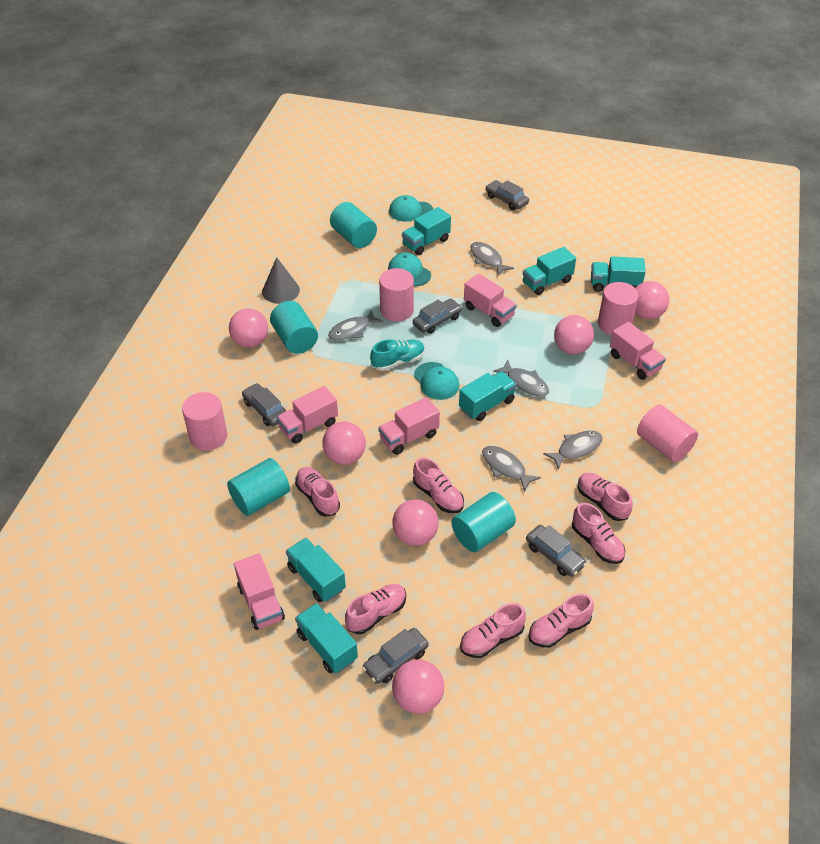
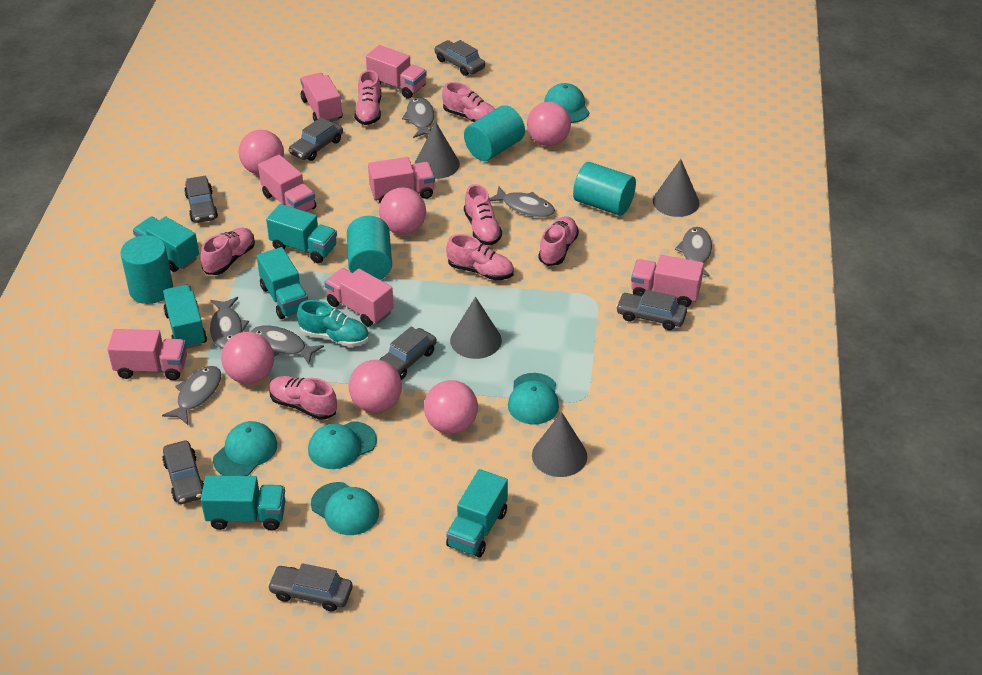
grey car: 5 -> 7
grey cone: 1 -> 4
grey fish: 5 -> 6
pink cylinder: 4 -> 0
pink truck: 5 -> 7
turquoise cap: 3 -> 5

